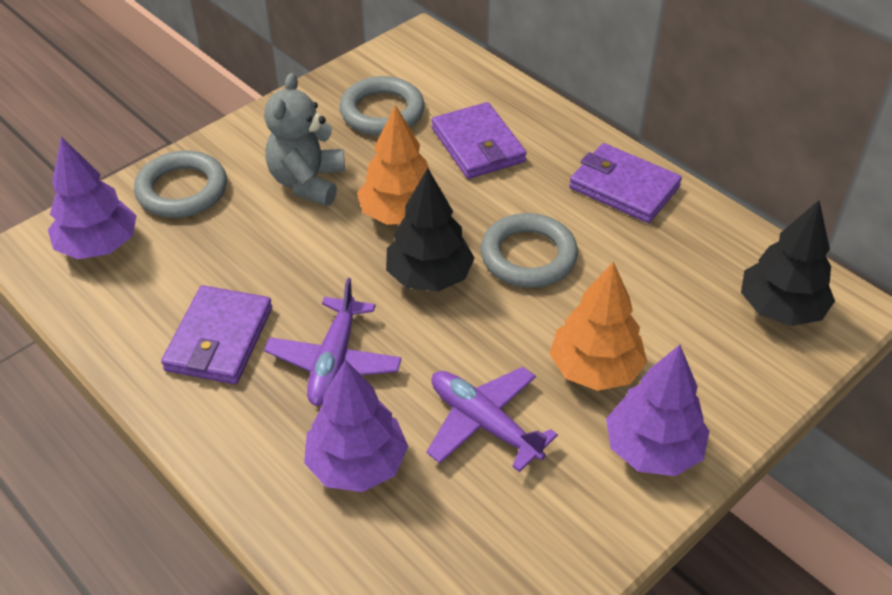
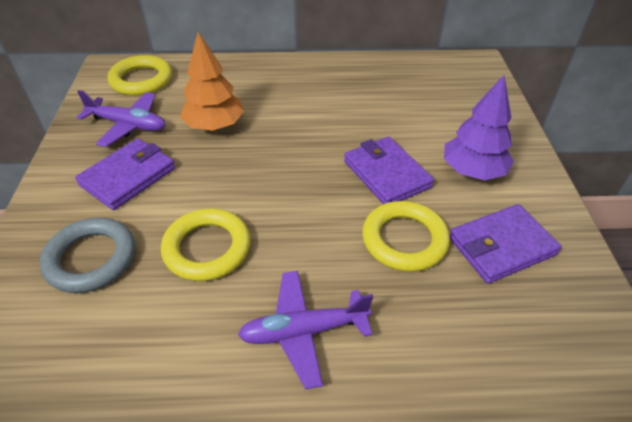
black tree: 2 -> 0
grey ring: 3 -> 1
grey teddy bear: 1 -> 0
orange tree: 2 -> 1
purple tree: 3 -> 1
yellow ring: 0 -> 3

